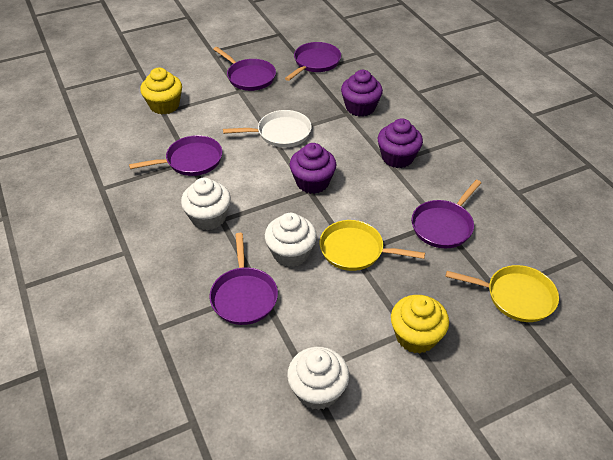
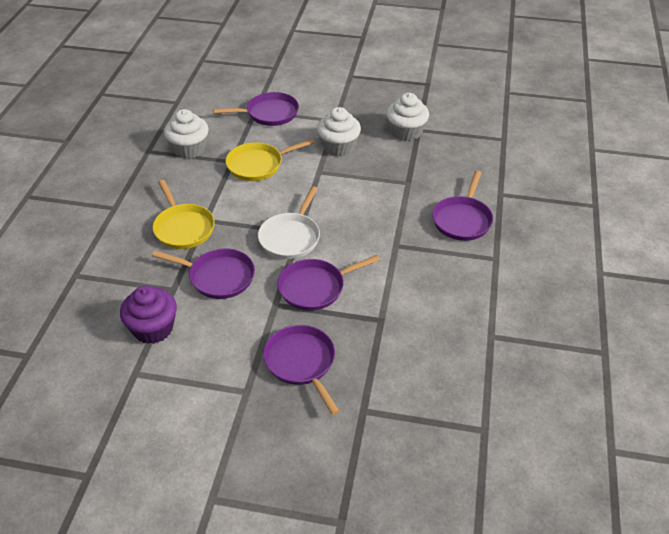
purple cupcake: 3 -> 1
yellow cupcake: 2 -> 0

